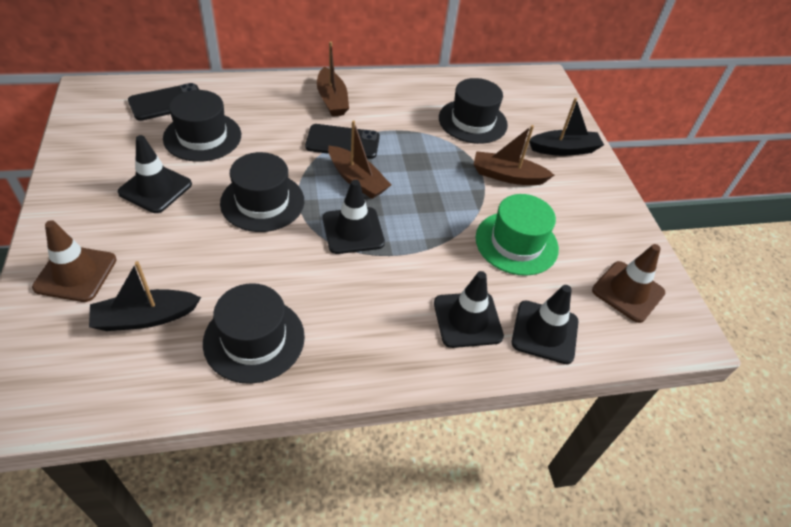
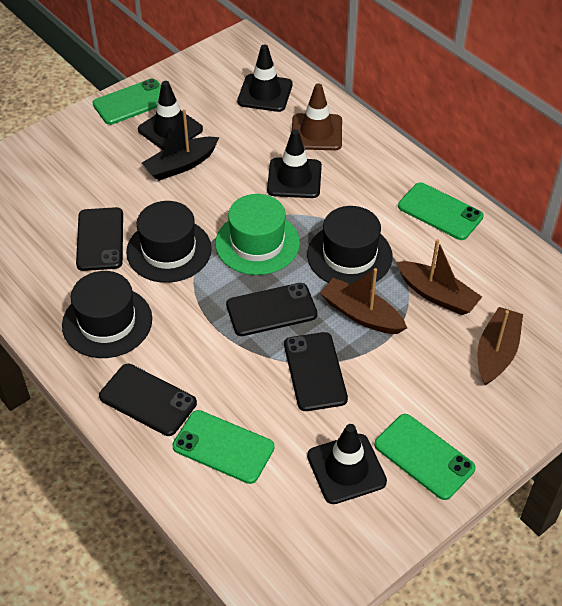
black boat: 2 -> 1
black hat: 4 -> 3
black phone: 2 -> 4
brown traffic cone: 2 -> 1
green phone: 0 -> 4

